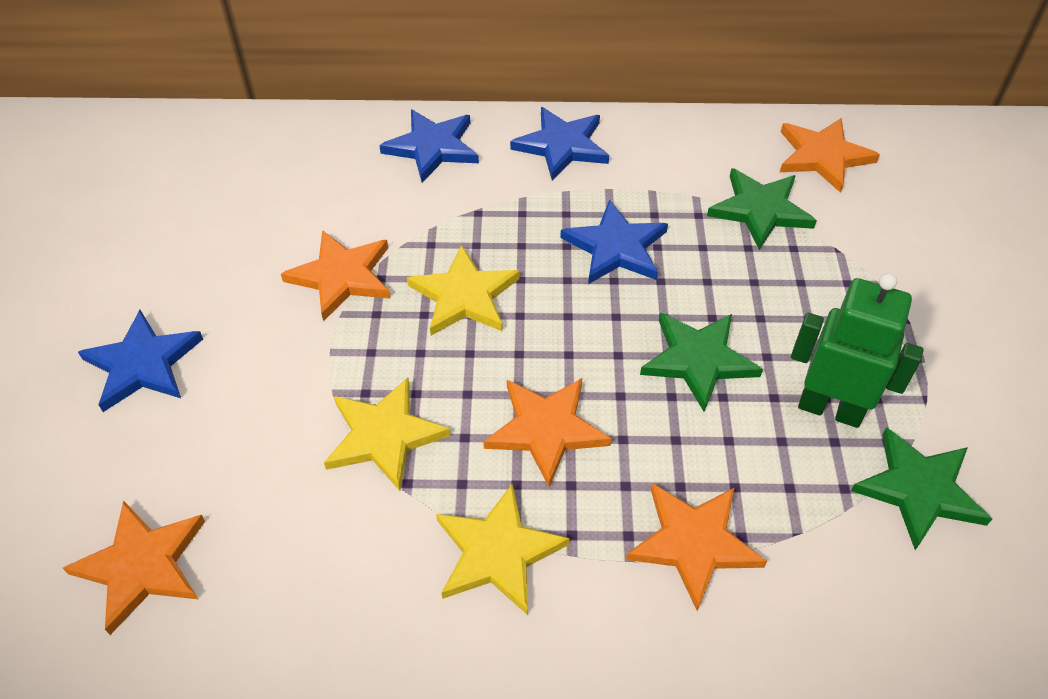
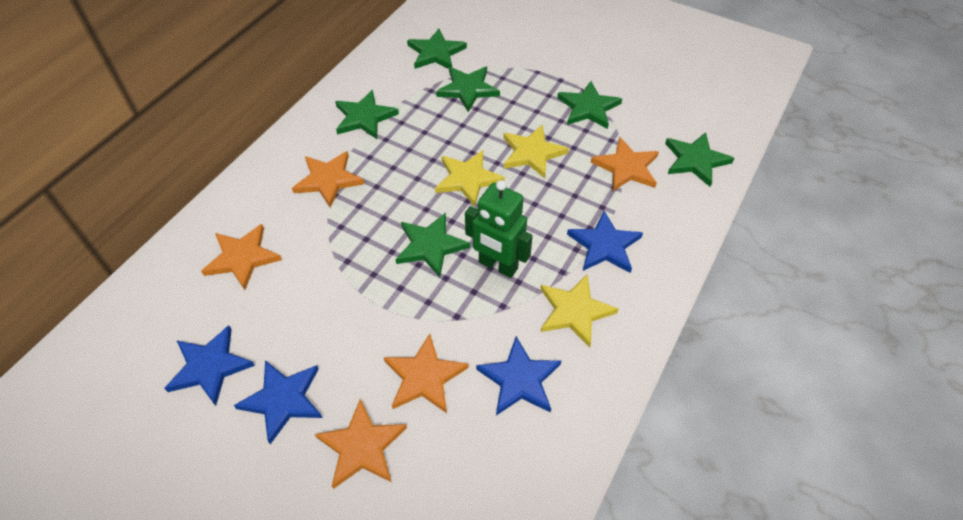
green star: 3 -> 6

